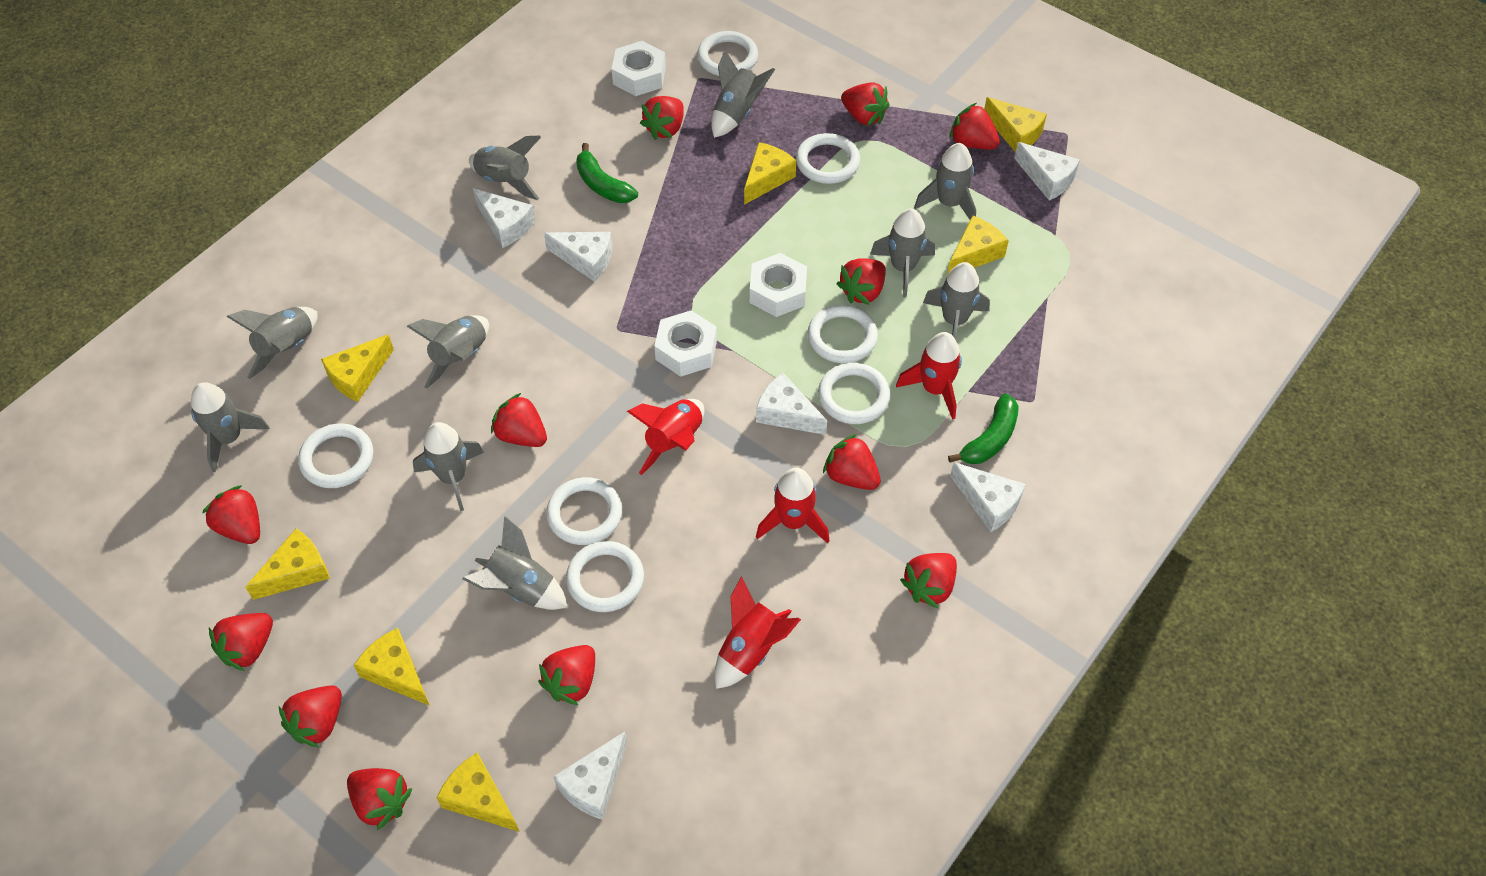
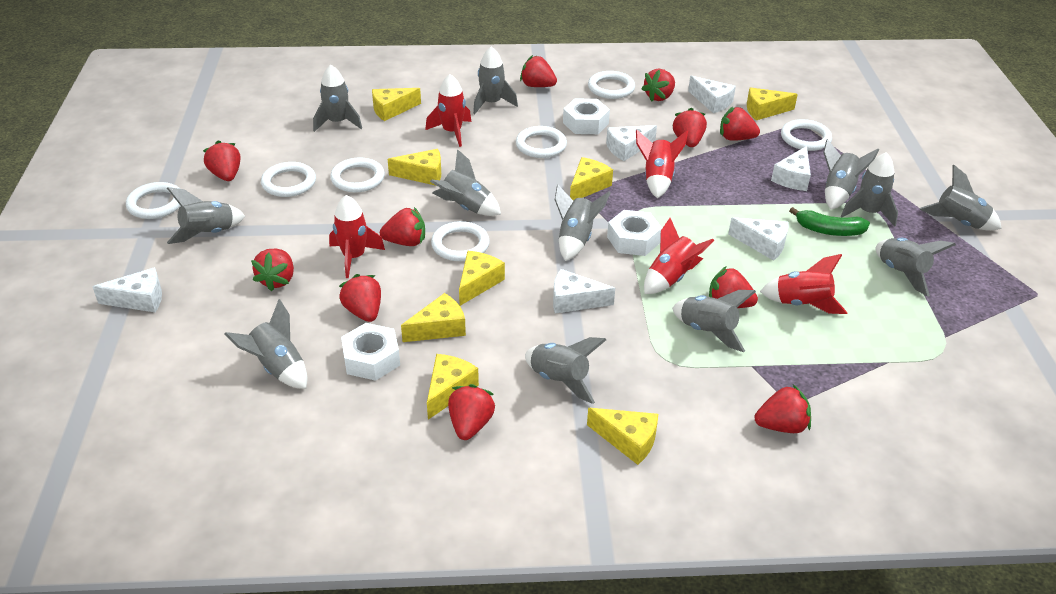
green banana: 2 -> 1
grey rocket: 10 -> 12
red rocket: 4 -> 5
red strawberry: 12 -> 11
yellow cheese: 7 -> 8

